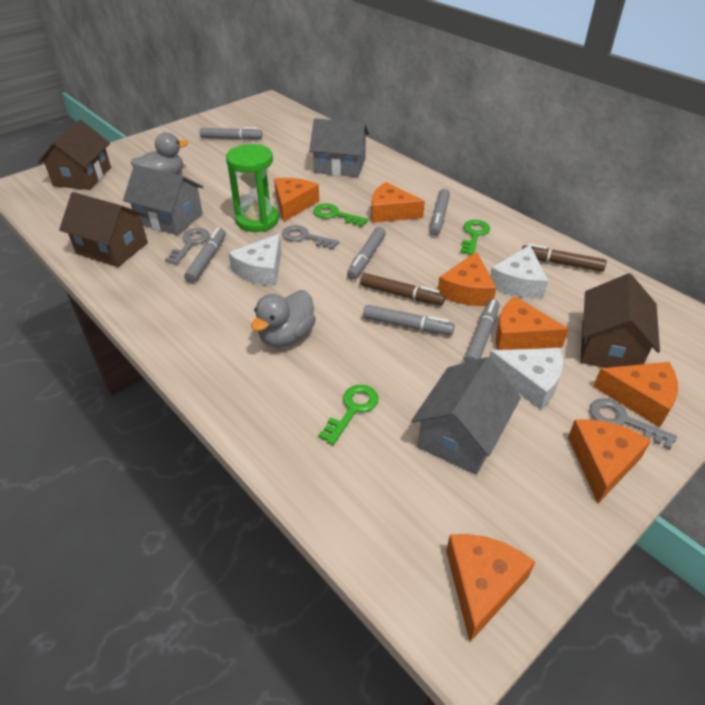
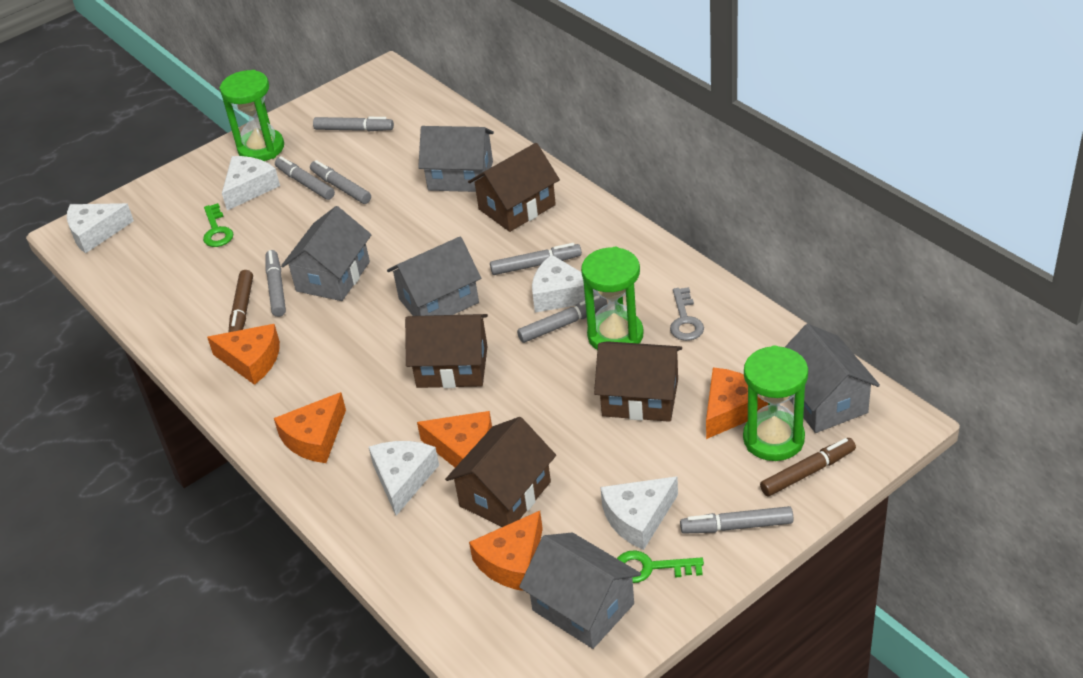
brown house: 3 -> 4
green hourglass: 1 -> 3
green key: 3 -> 2
grey duck: 2 -> 0
grey house: 3 -> 5
grey key: 3 -> 1
grey marker: 6 -> 7
orange cheese: 7 -> 5
white cheese: 3 -> 5

